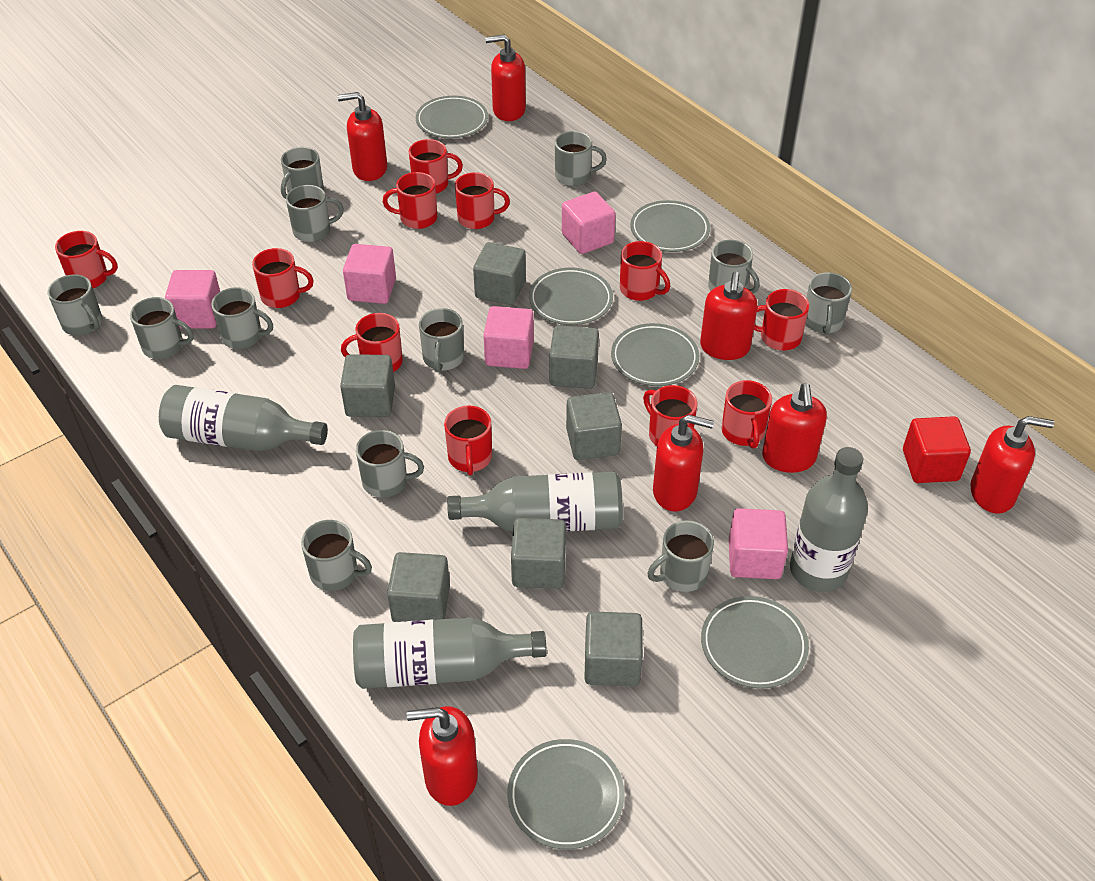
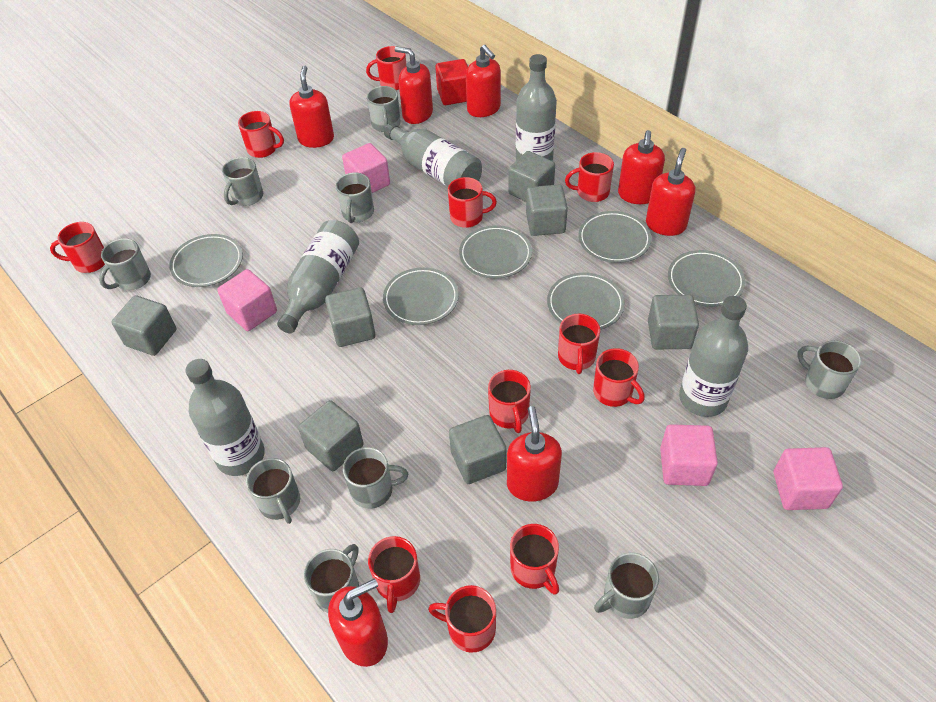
grey bottle: 4 -> 5
grey mug: 12 -> 9
pink cube: 5 -> 4

